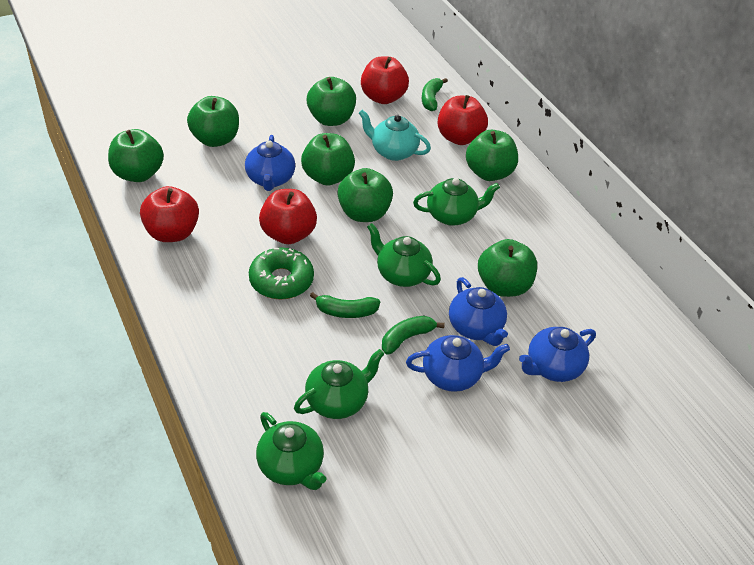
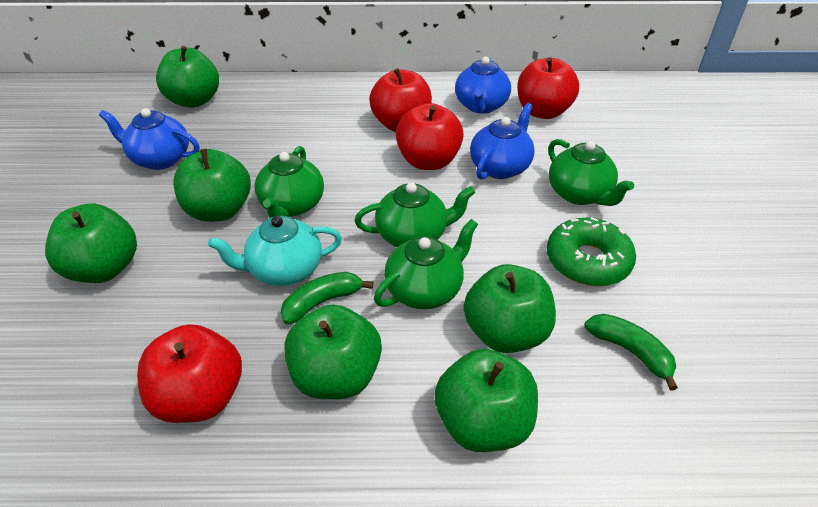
blue teapot: 4 -> 3
green apple: 7 -> 6
green banana: 3 -> 2

